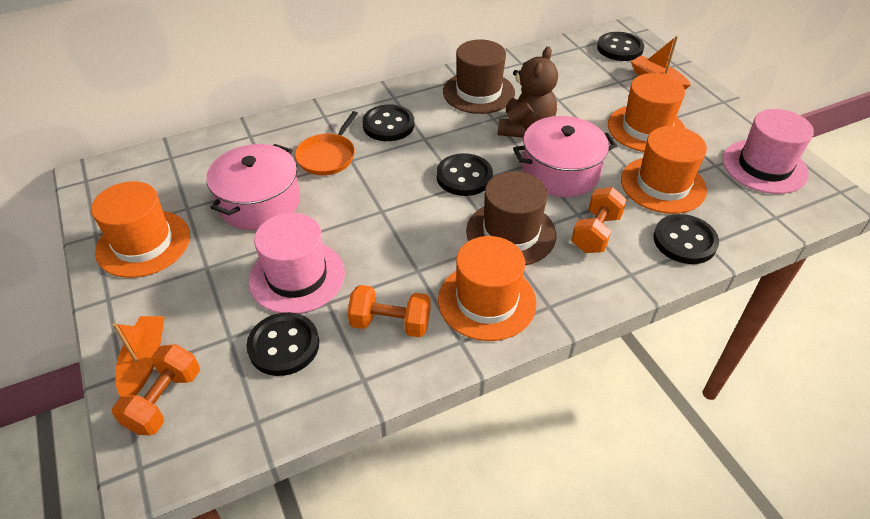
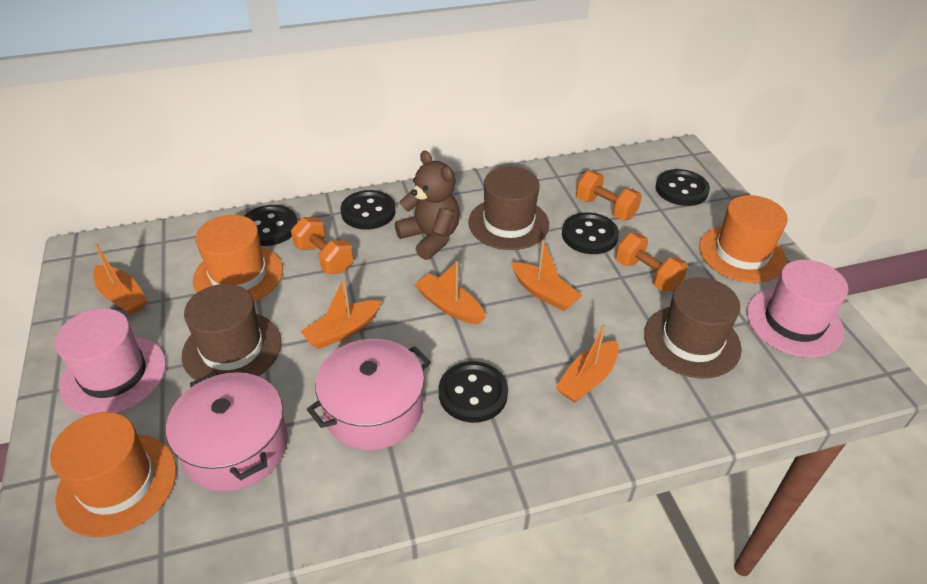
brown hat: 2 -> 3
orange boat: 2 -> 5
orange hat: 4 -> 3
orange pan: 1 -> 0

